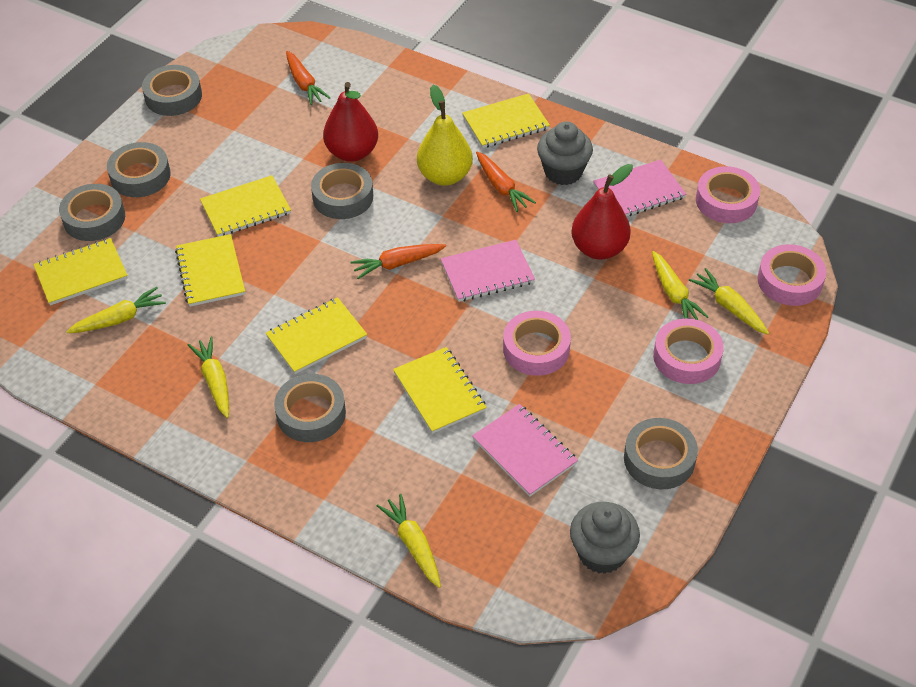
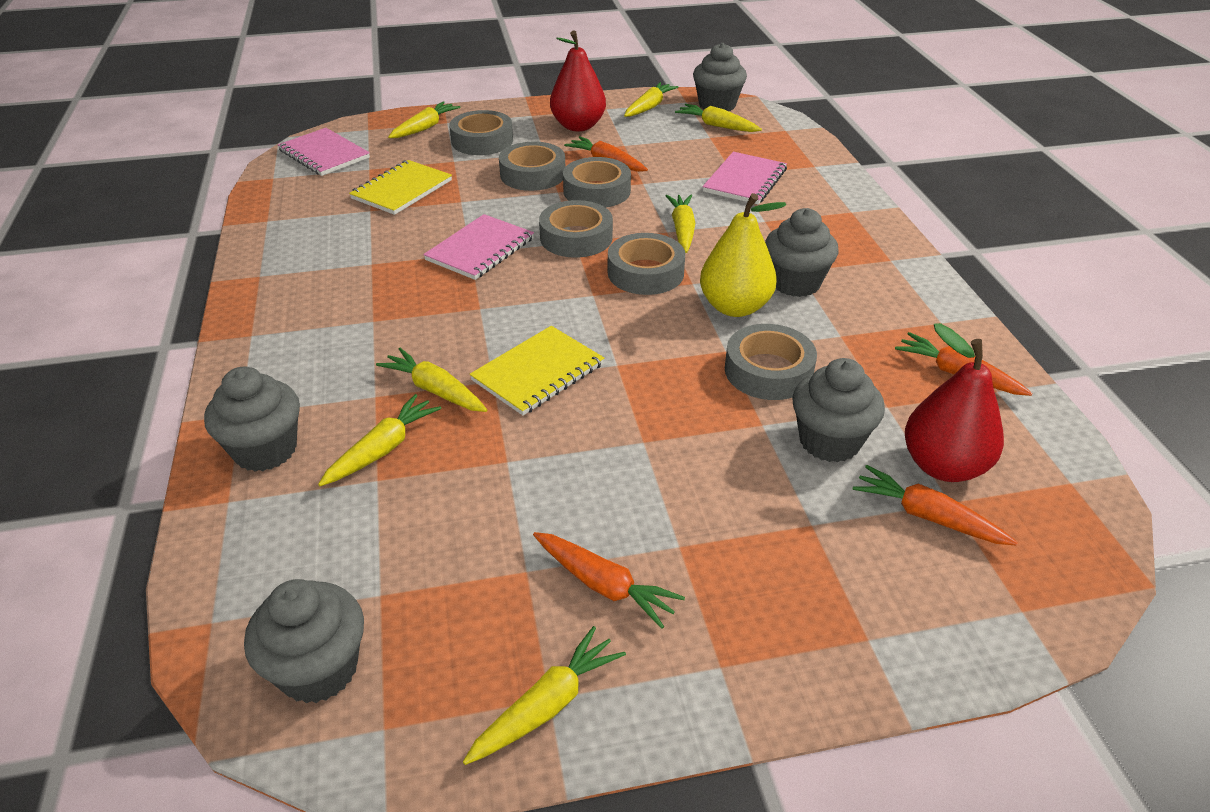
grey cupcake: 2 -> 5
orange carrot: 3 -> 4
pink tape: 4 -> 0
yellow carrot: 5 -> 7
yellow notebook: 6 -> 2

